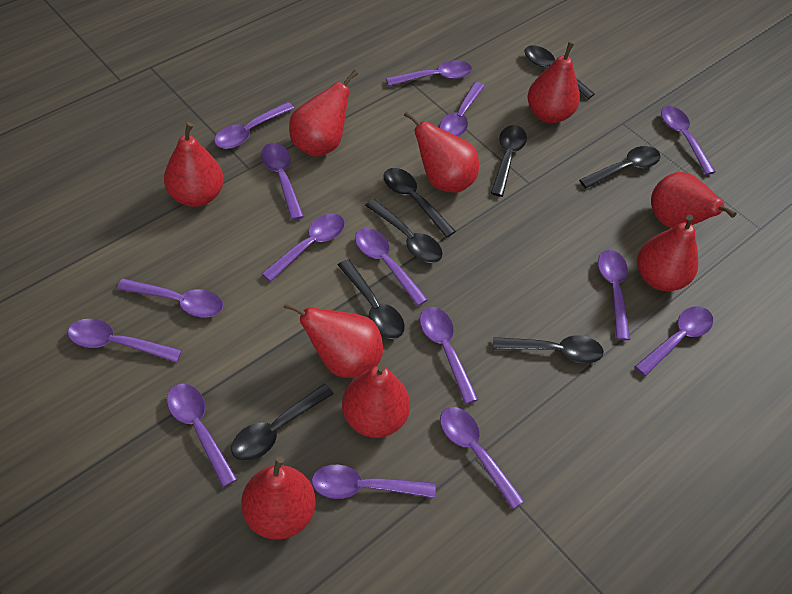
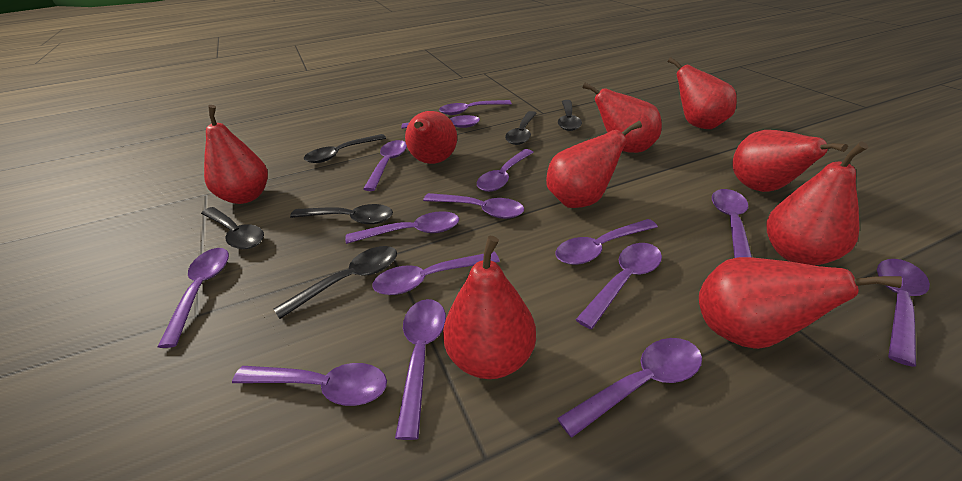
black spoon: 8 -> 6

